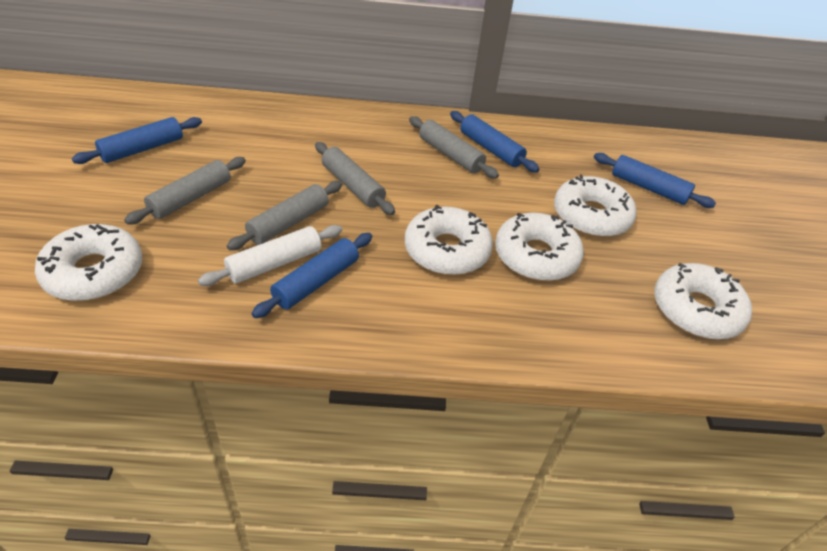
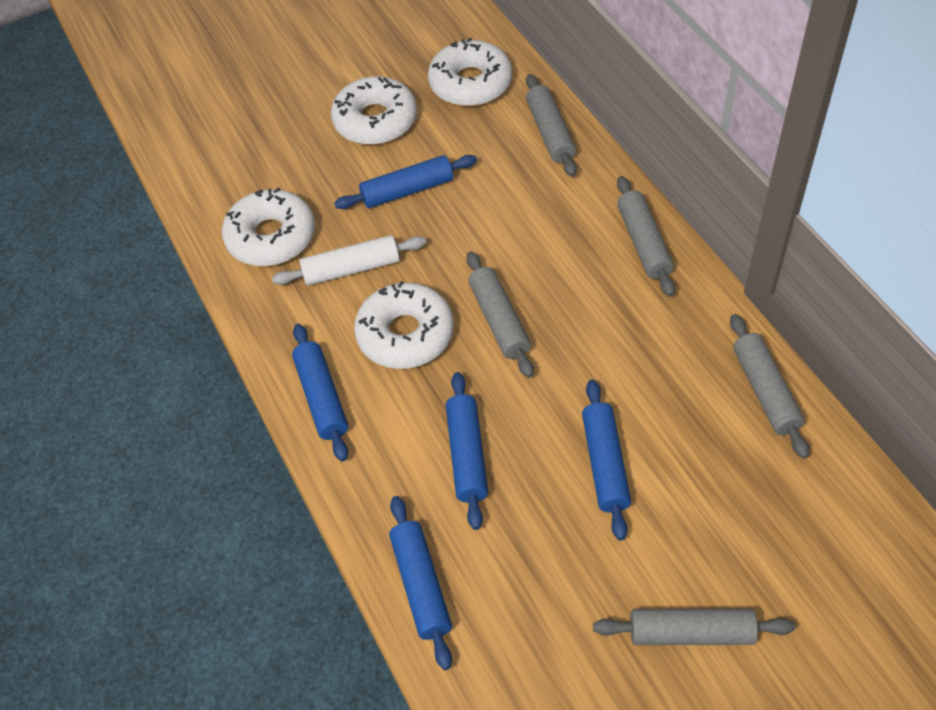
blue rolling pin: 4 -> 5
grey rolling pin: 4 -> 5
white donut: 5 -> 4

